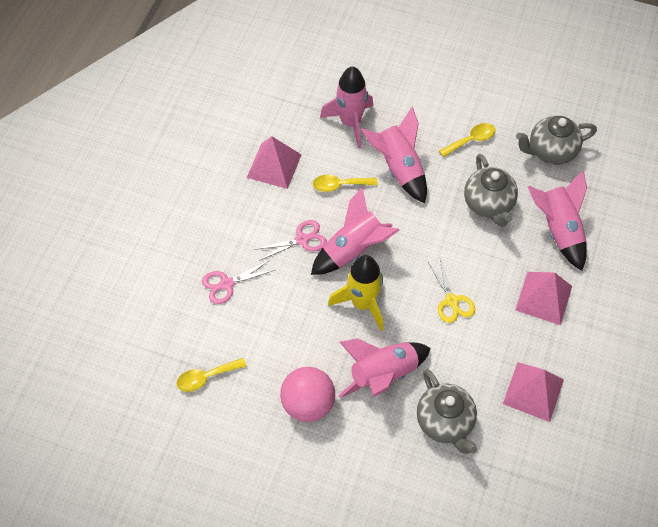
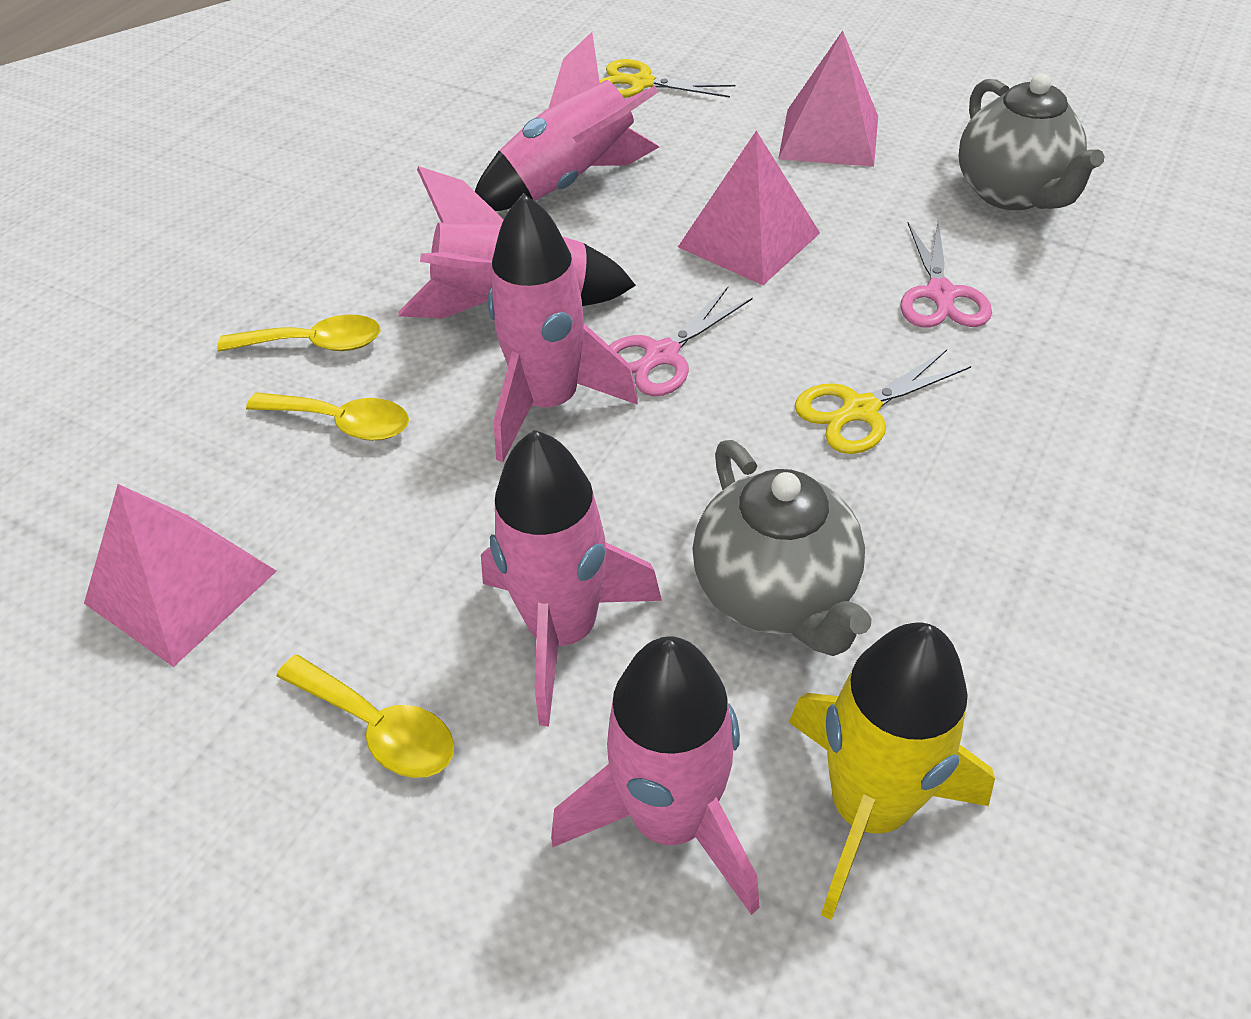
grey teapot: 3 -> 2
pink ball: 1 -> 0
yellow scissors: 1 -> 2

